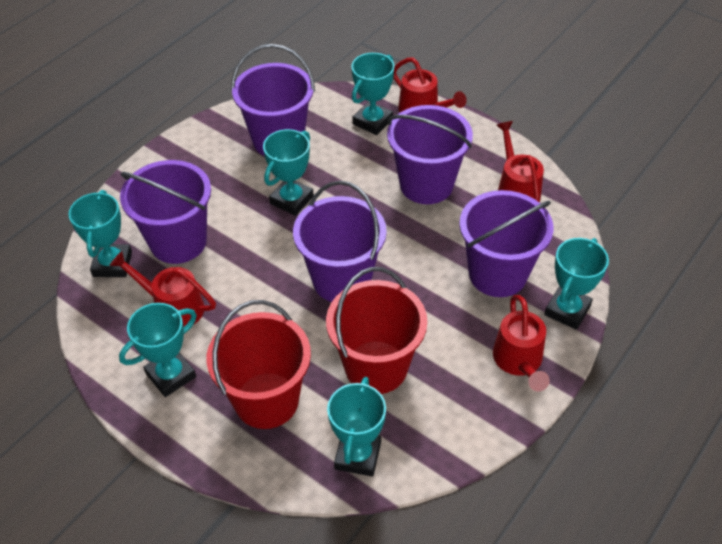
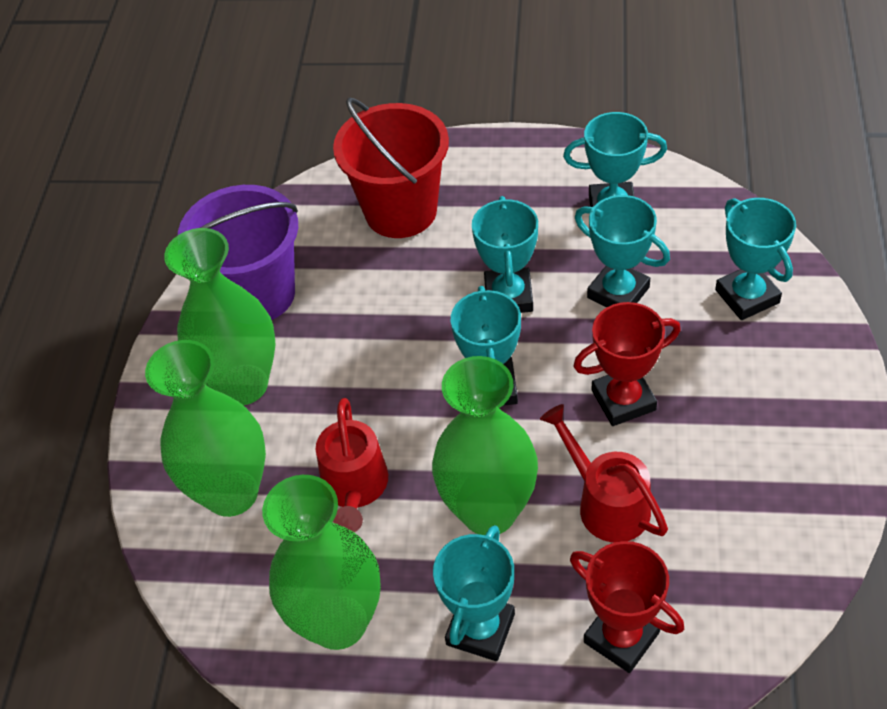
green vase: 0 -> 4
purple bucket: 5 -> 1
red bucket: 2 -> 1
red trophy: 0 -> 2
red watering can: 4 -> 2

